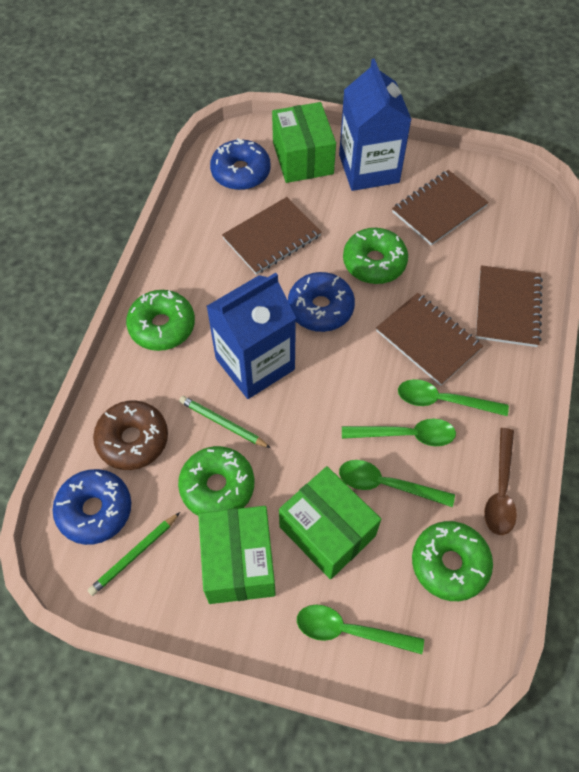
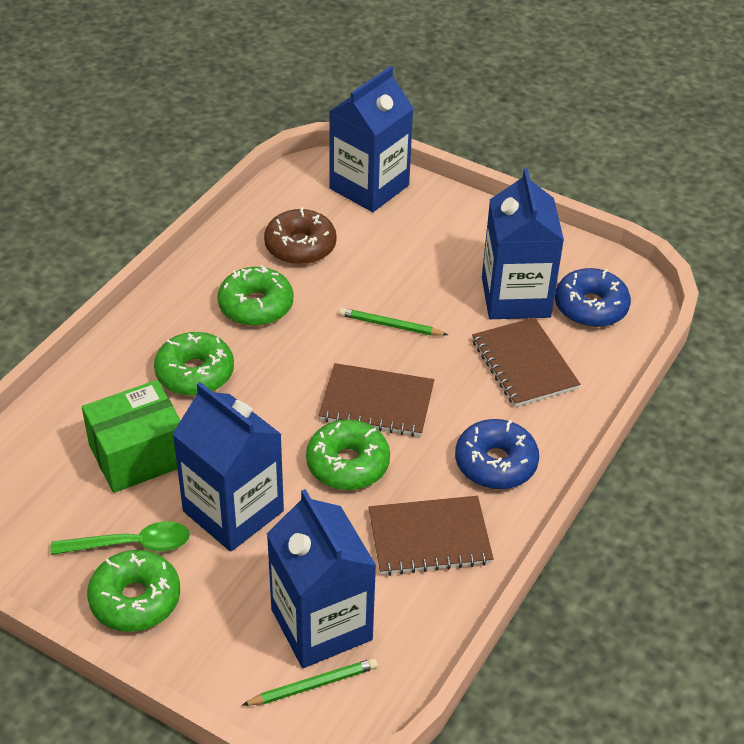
blue carton: 2 -> 4
blue donut: 3 -> 2
brown notebook: 4 -> 3
brown spoon: 1 -> 0
green box: 3 -> 1
green spoon: 4 -> 1

